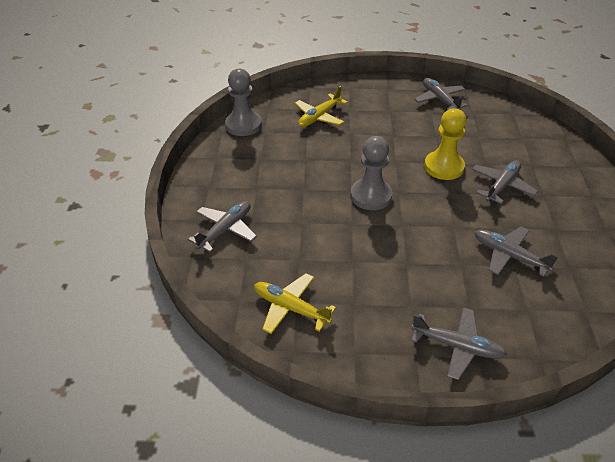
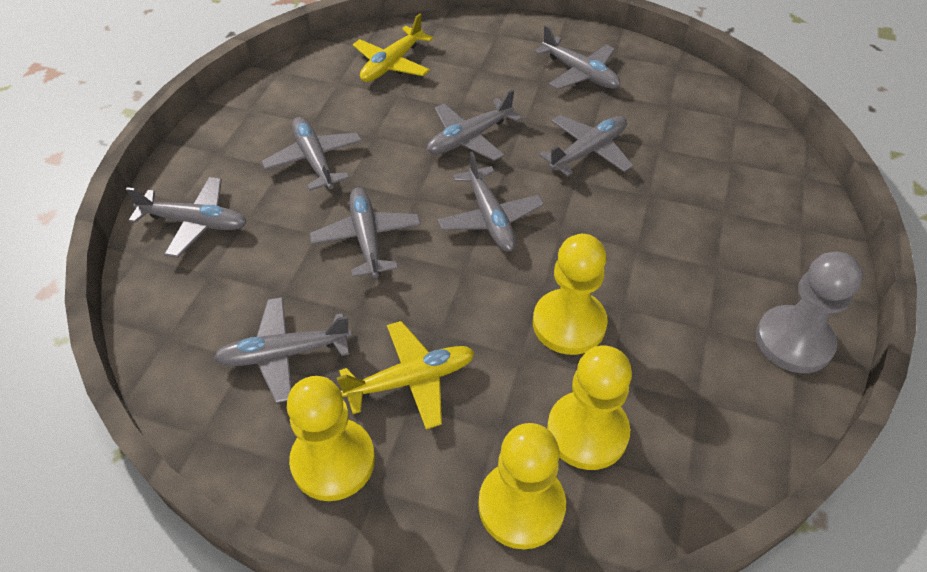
grey pawn: 2 -> 1
grey plane: 5 -> 8
yellow pawn: 1 -> 4

